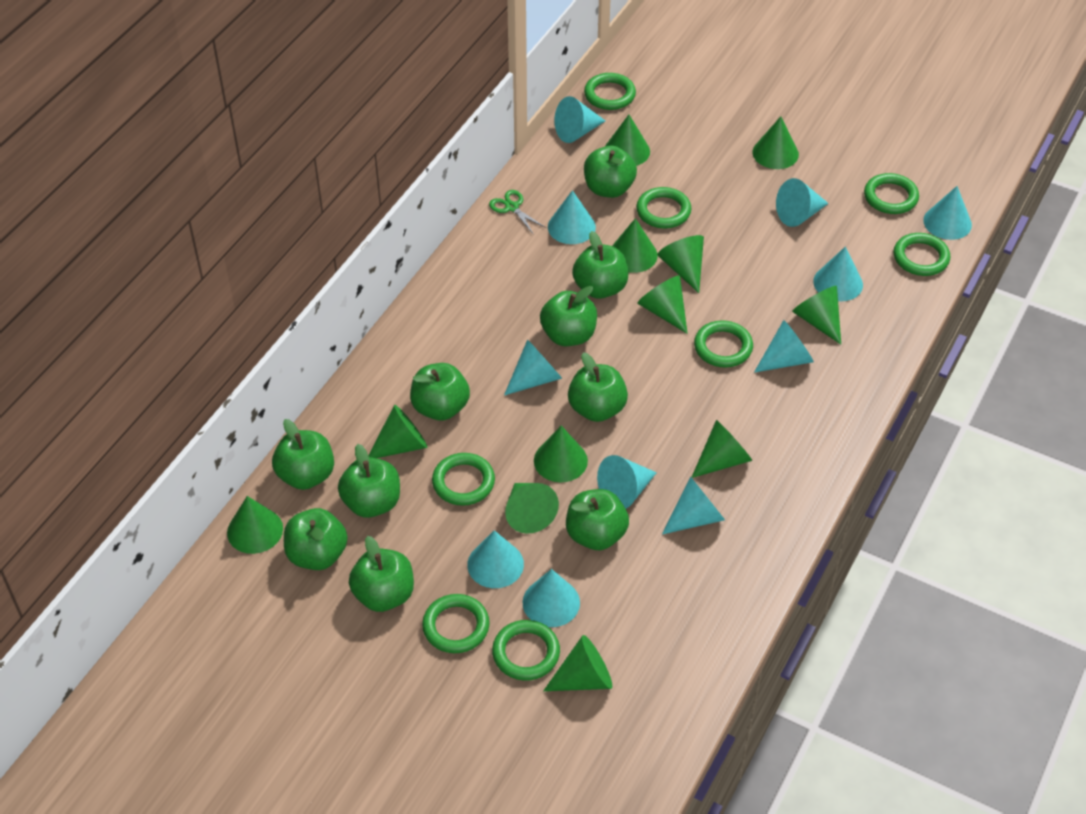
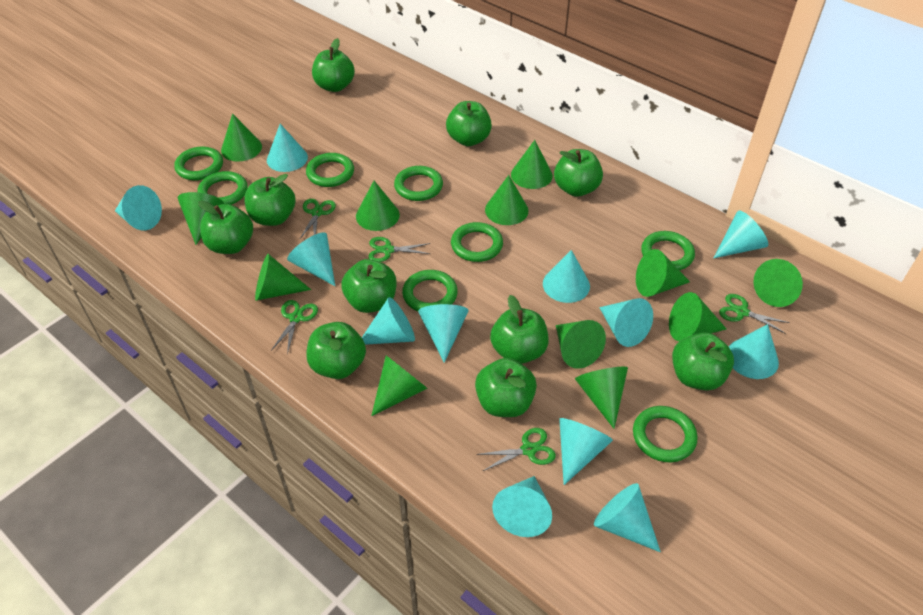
green scissors: 1 -> 5
turquoise cone: 11 -> 12

